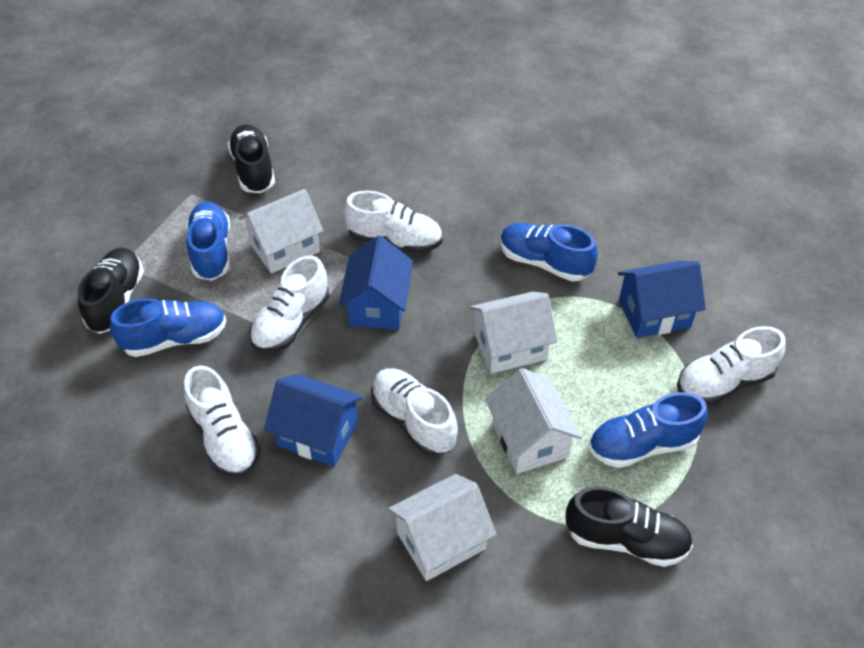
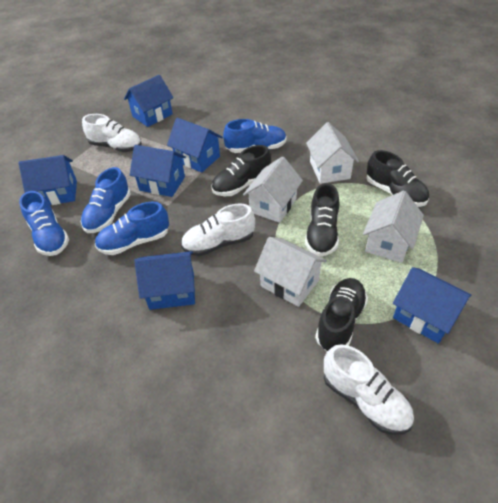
black shoe: 3 -> 4
blue house: 3 -> 6
white shoe: 5 -> 3

